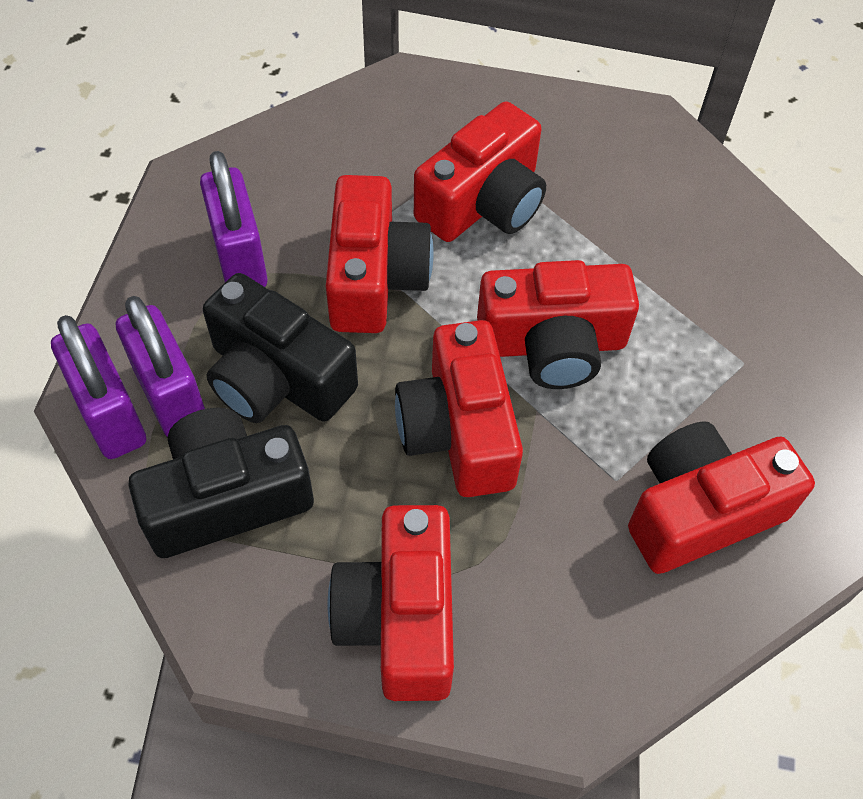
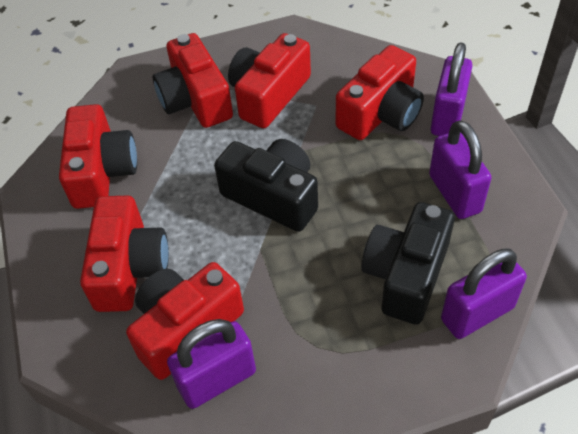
purple padlock: 3 -> 4

